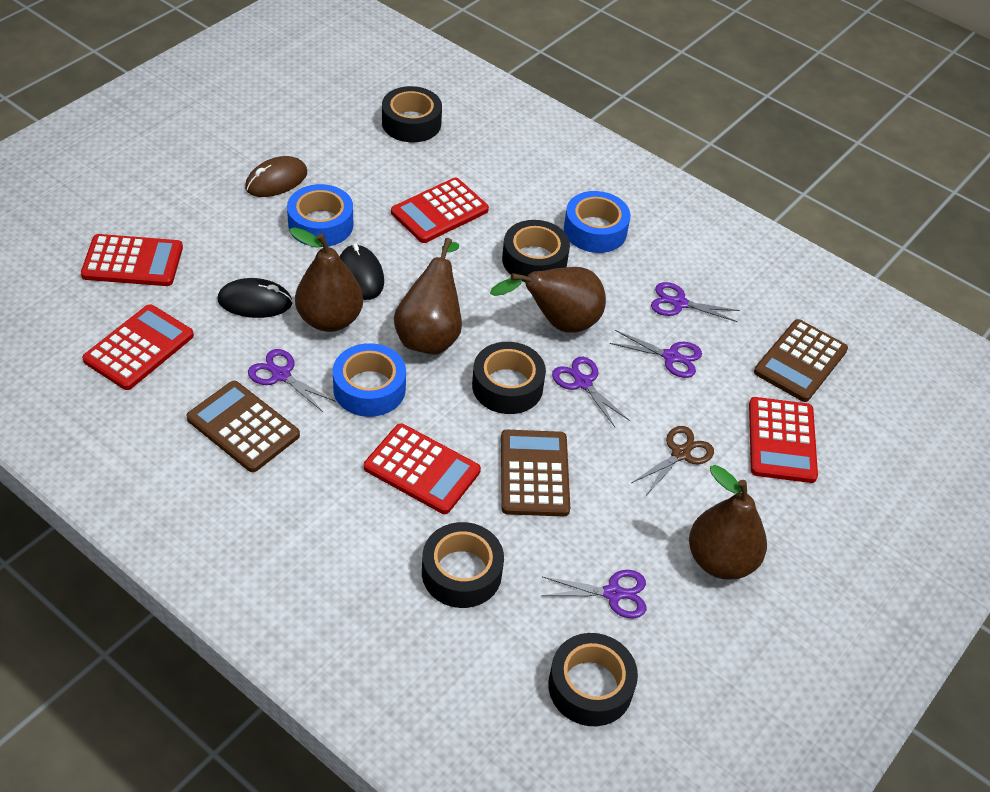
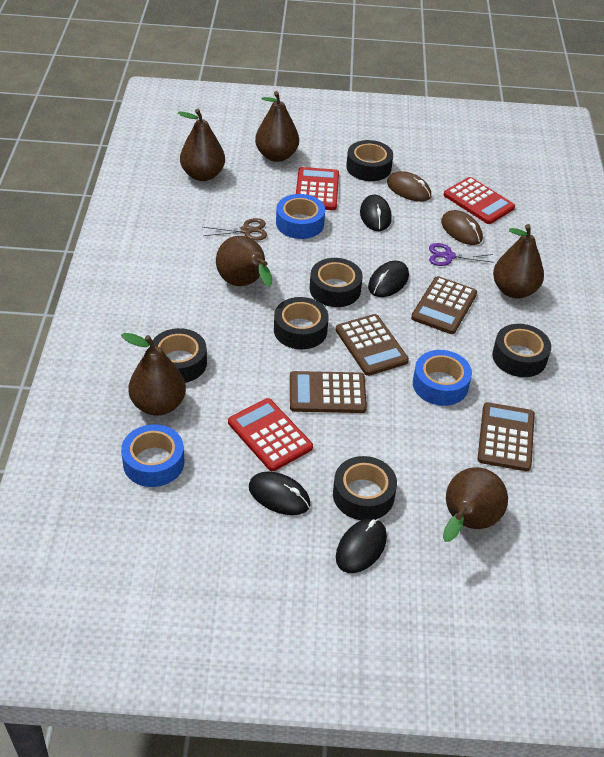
black mouse: 2 -> 4
black tape: 5 -> 6
brown calculator: 3 -> 4
brown mouse: 1 -> 2
brown pear: 4 -> 6
purple scissors: 5 -> 1
red calculator: 5 -> 3

